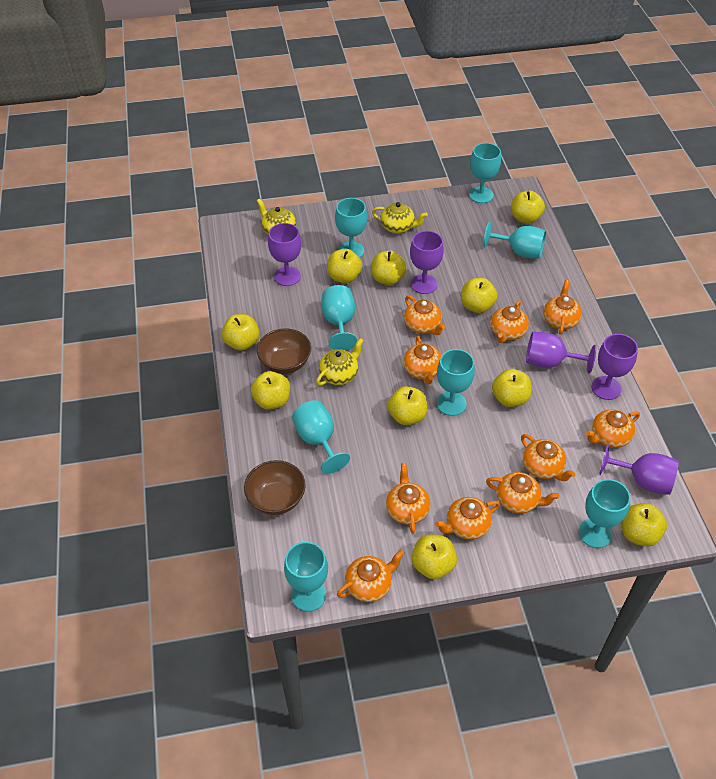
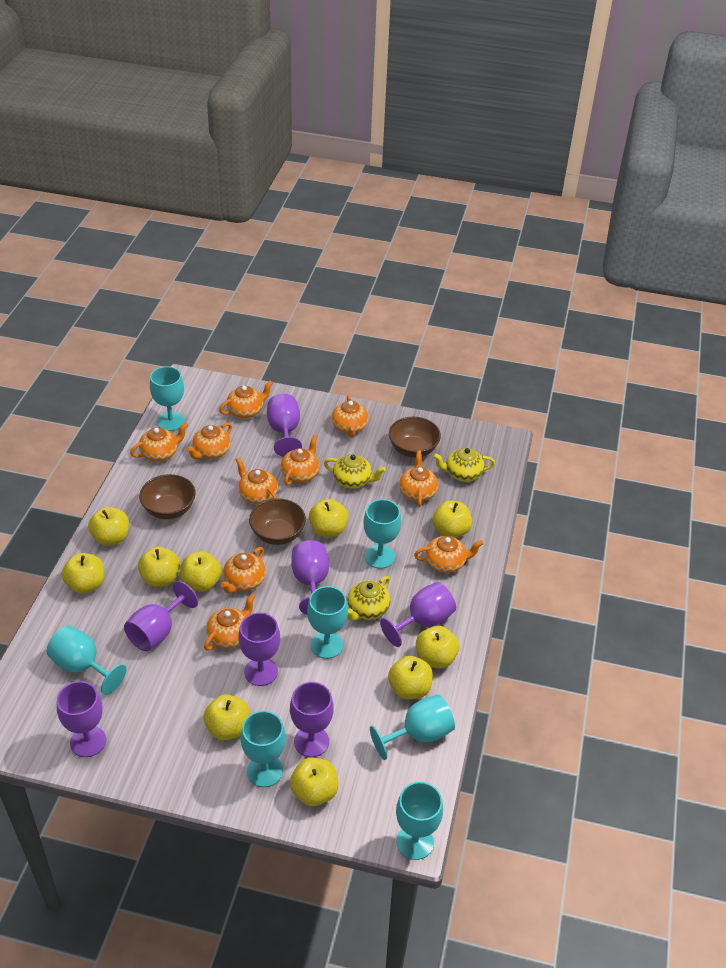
brown bowl: 2 -> 3
purple goblet: 5 -> 7
turquoise goblet: 8 -> 7

